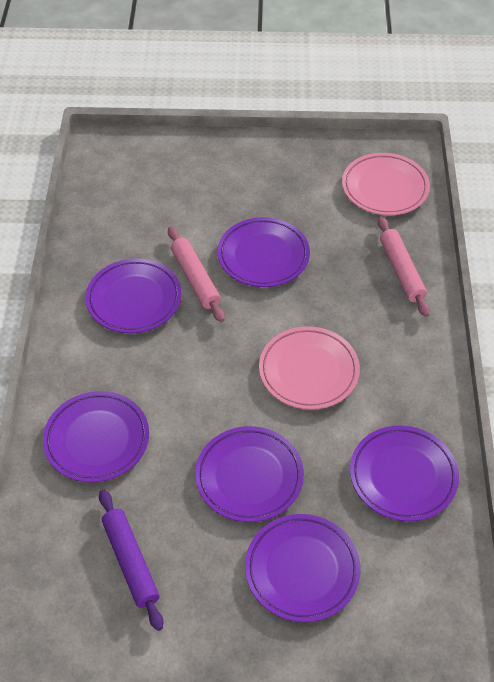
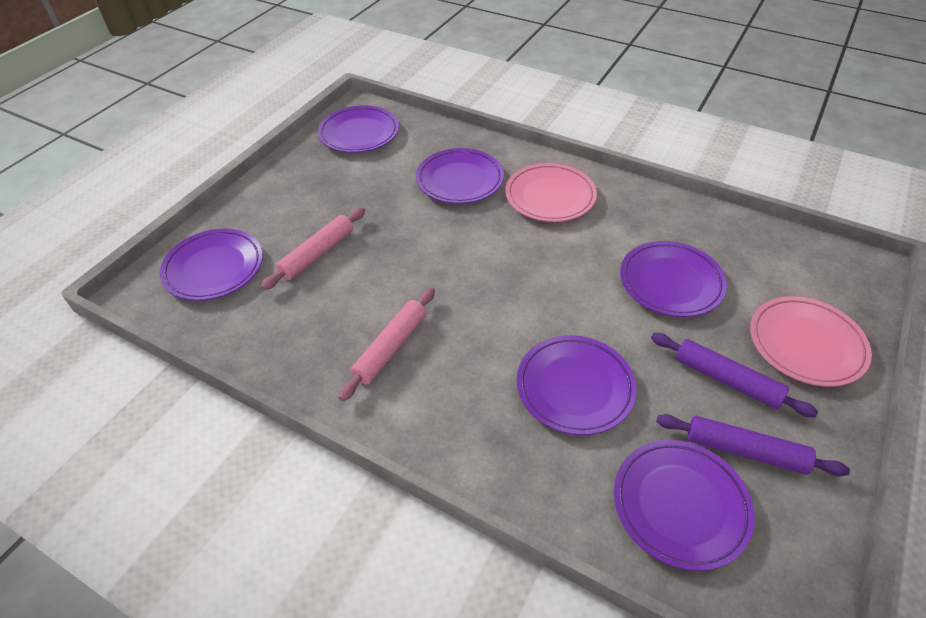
purple rolling pin: 1 -> 2

